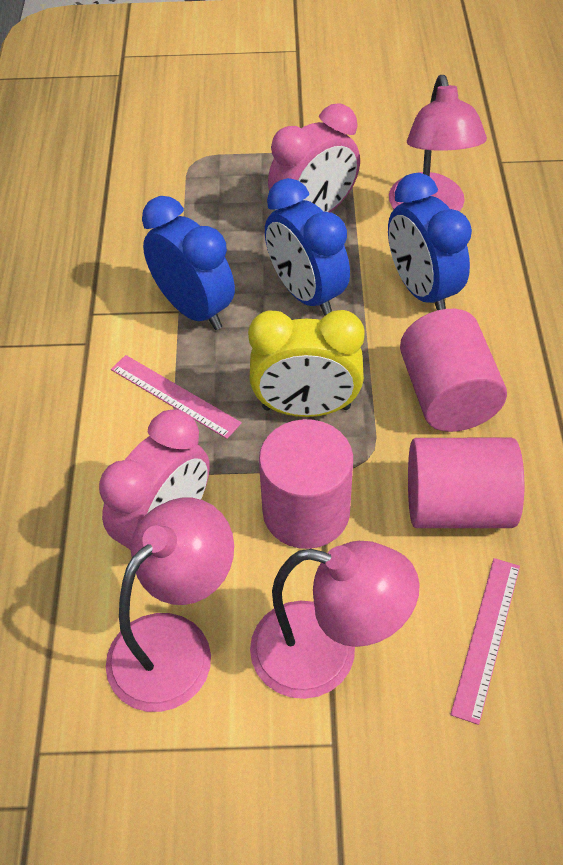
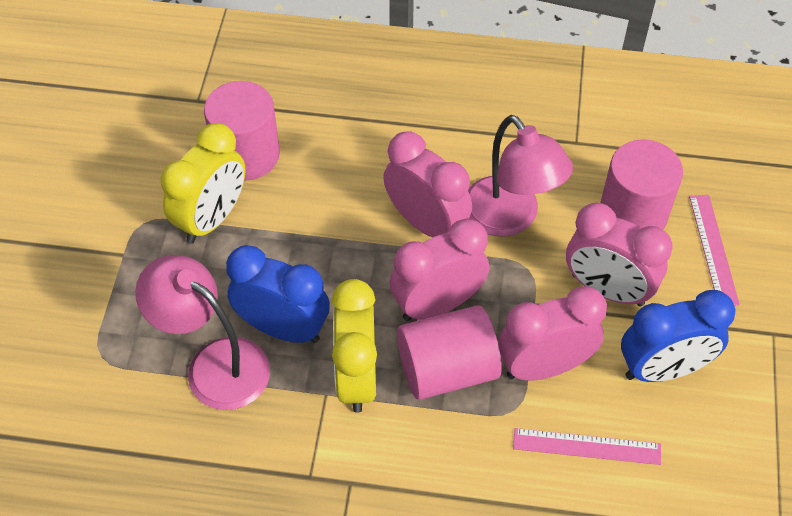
blue clock: 3 -> 2
pink clock: 2 -> 4
pink lamp: 3 -> 2
yellow clock: 1 -> 2

